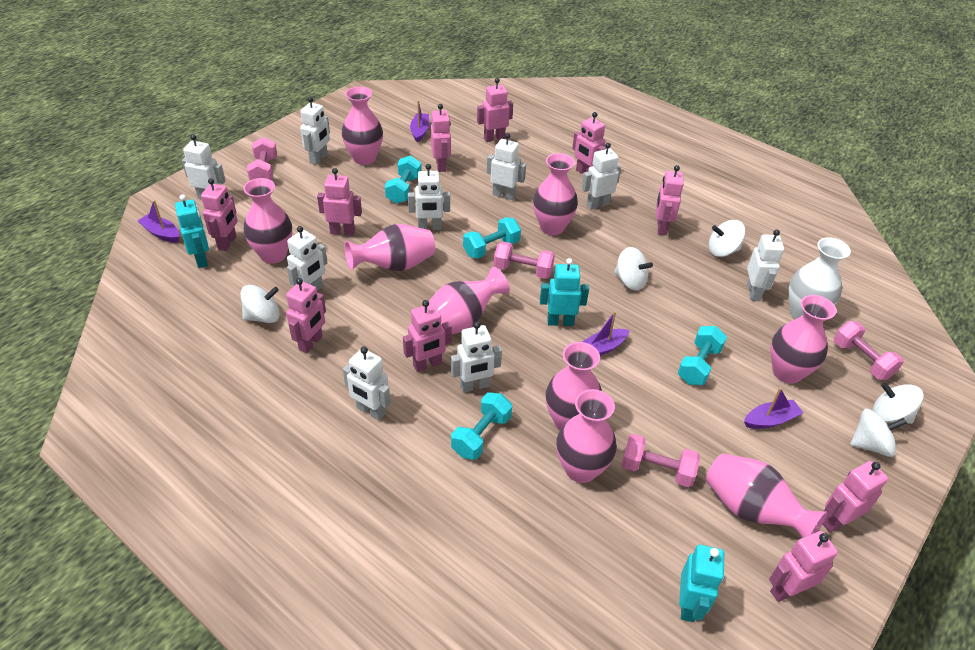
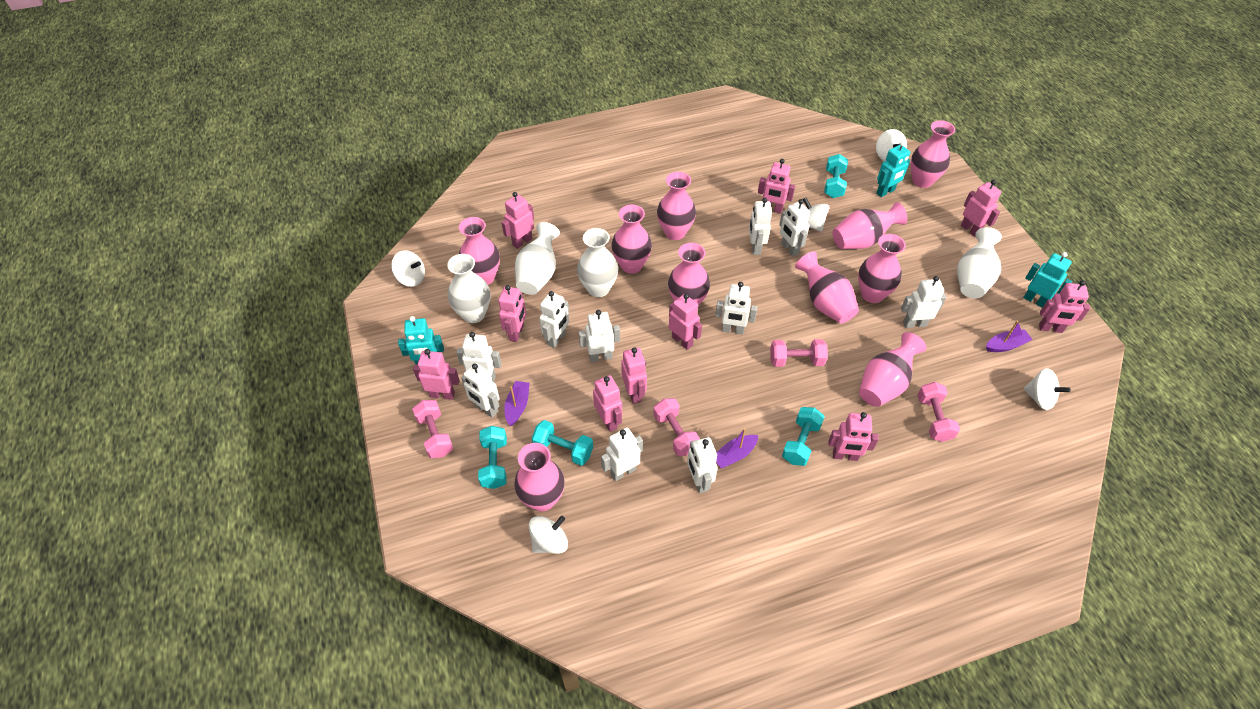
pink vase: 9 -> 10
purple boat: 4 -> 3
white robot: 9 -> 10
white vase: 1 -> 4

